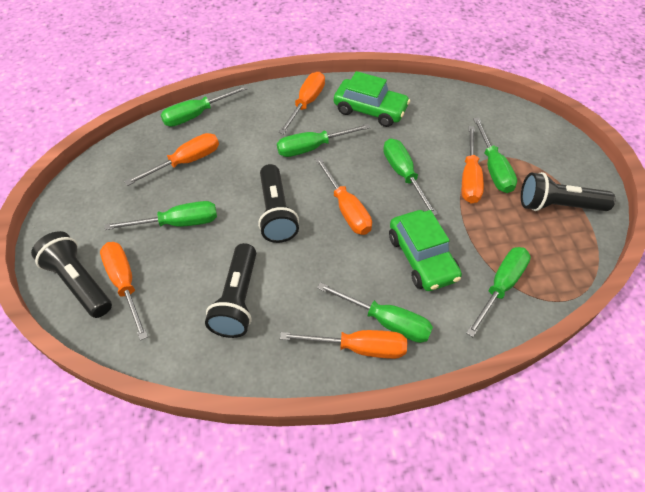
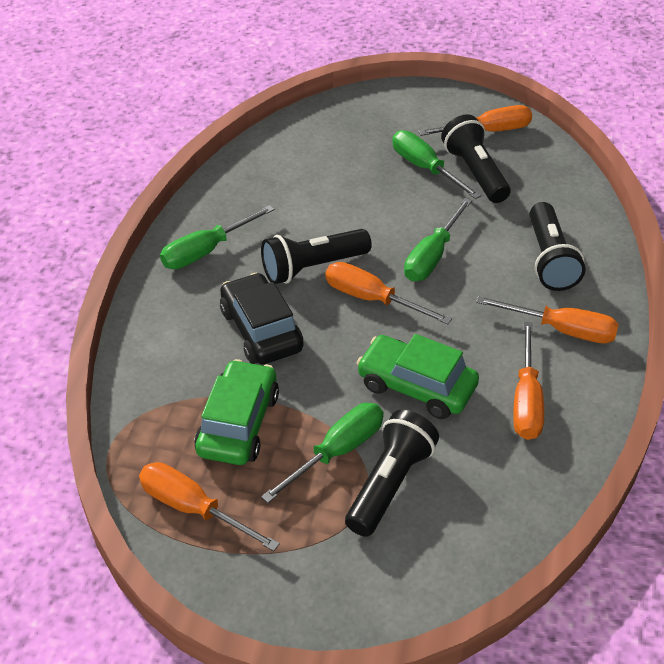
black car: 0 -> 1
green screwdriver: 7 -> 4
orange screwdriver: 6 -> 5

